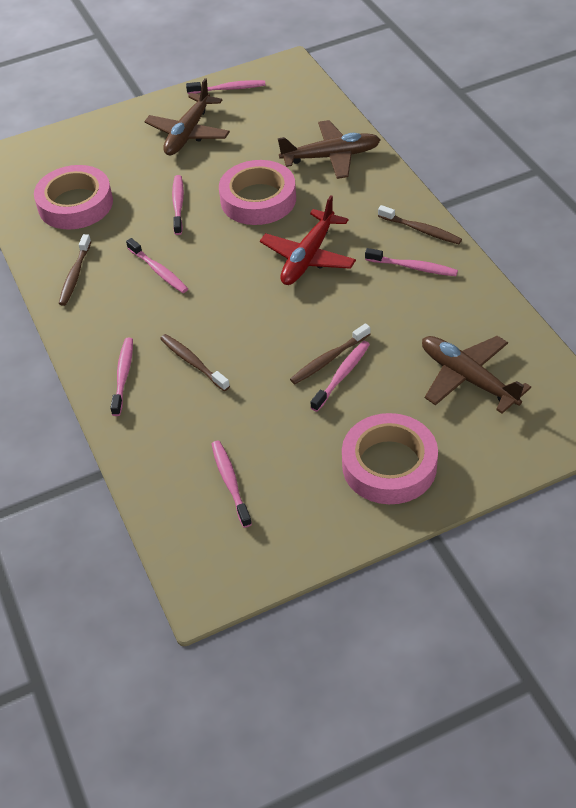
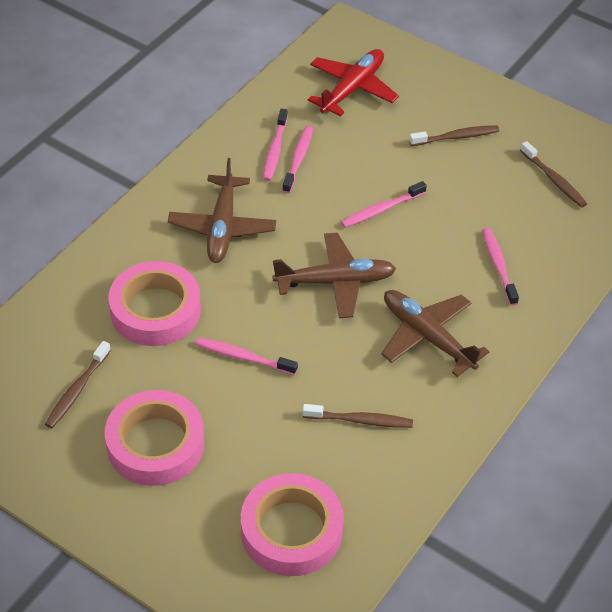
pink toothbrush: 7 -> 5

